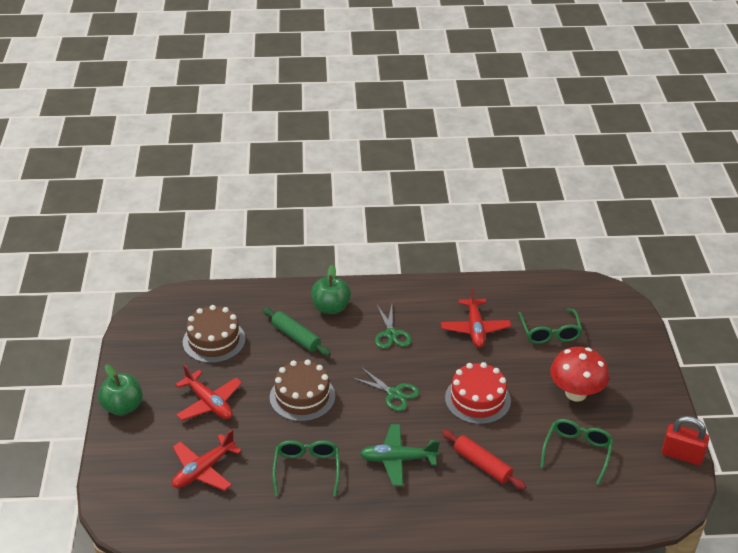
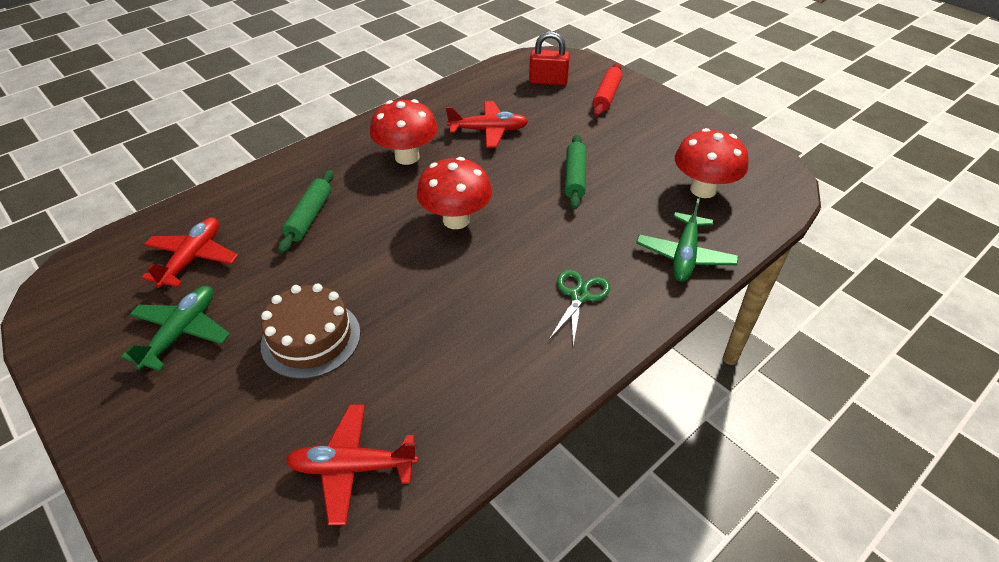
brown cake: 2 -> 1
green apple: 2 -> 0
green glasses: 3 -> 0
green plane: 1 -> 2
green rolling pin: 1 -> 2
green scissors: 2 -> 1
red cake: 1 -> 0
red mushroom: 1 -> 3

